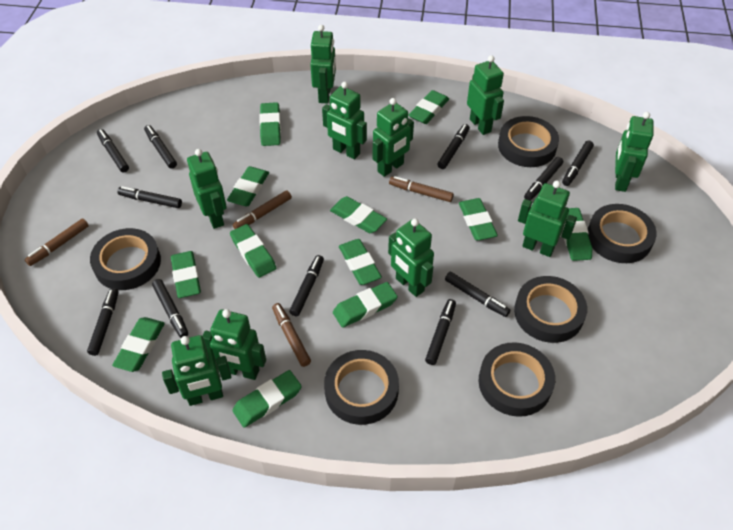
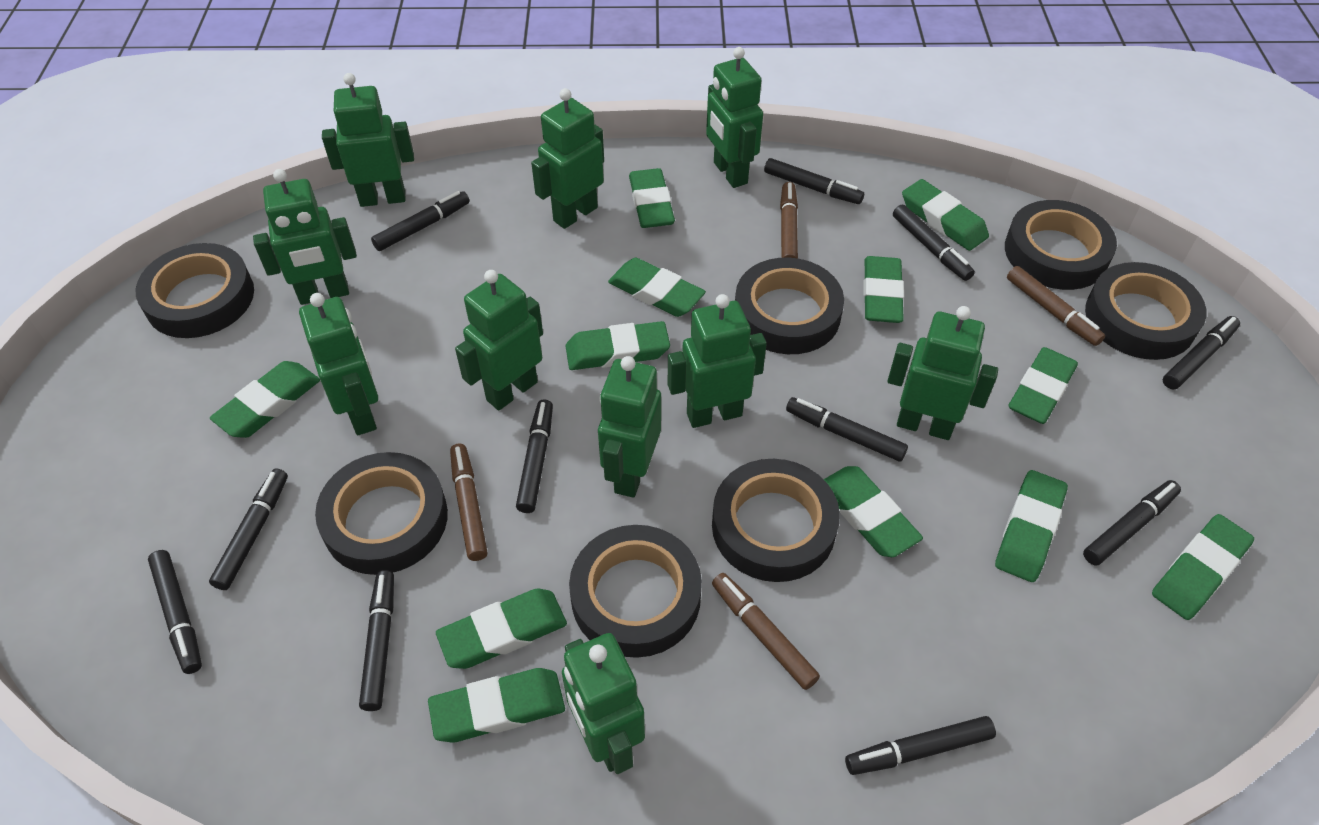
black tape: 6 -> 7

